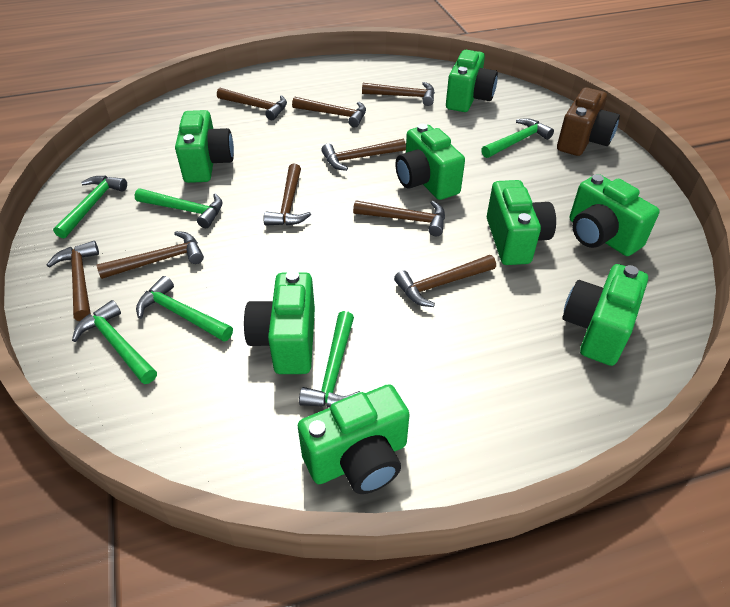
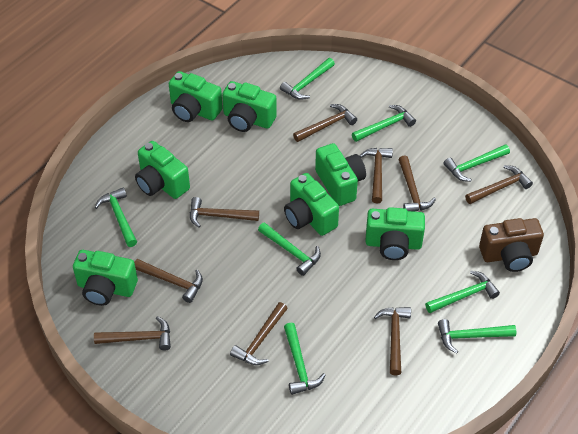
green camera: 8 -> 7
green hammer: 6 -> 8

